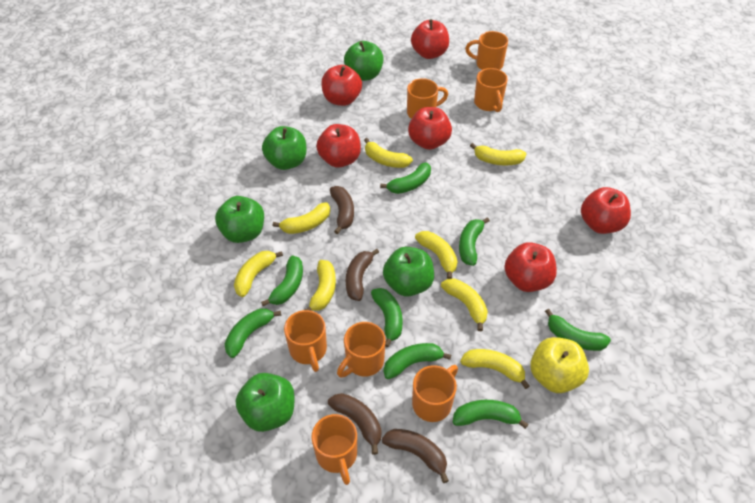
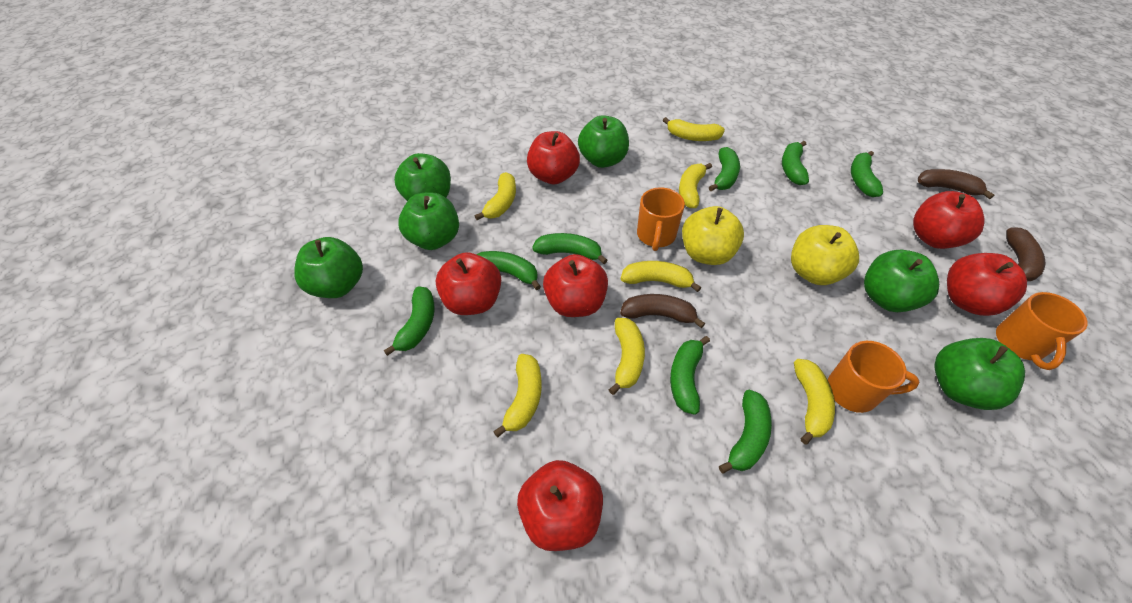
brown banana: 4 -> 3
green apple: 5 -> 6
orange mug: 7 -> 3
yellow apple: 1 -> 2
yellow banana: 8 -> 7

